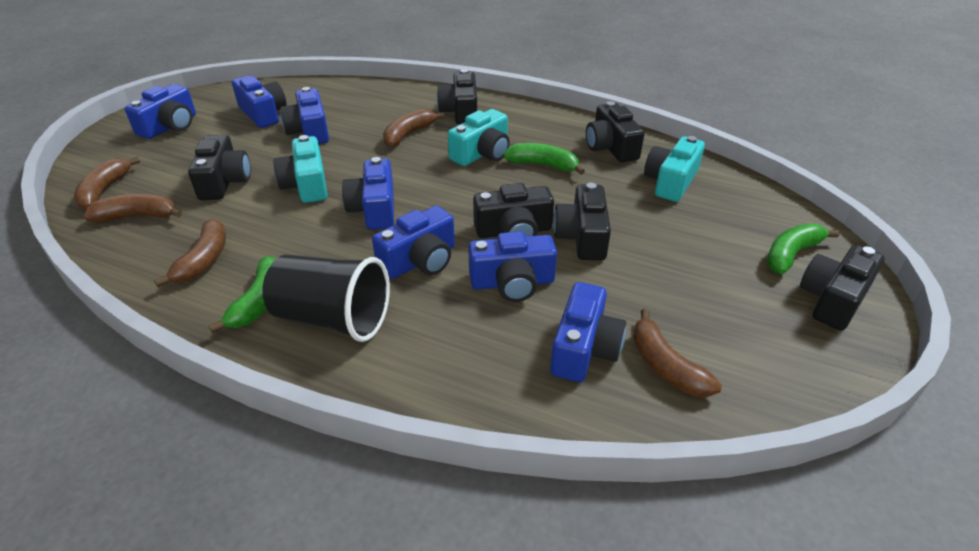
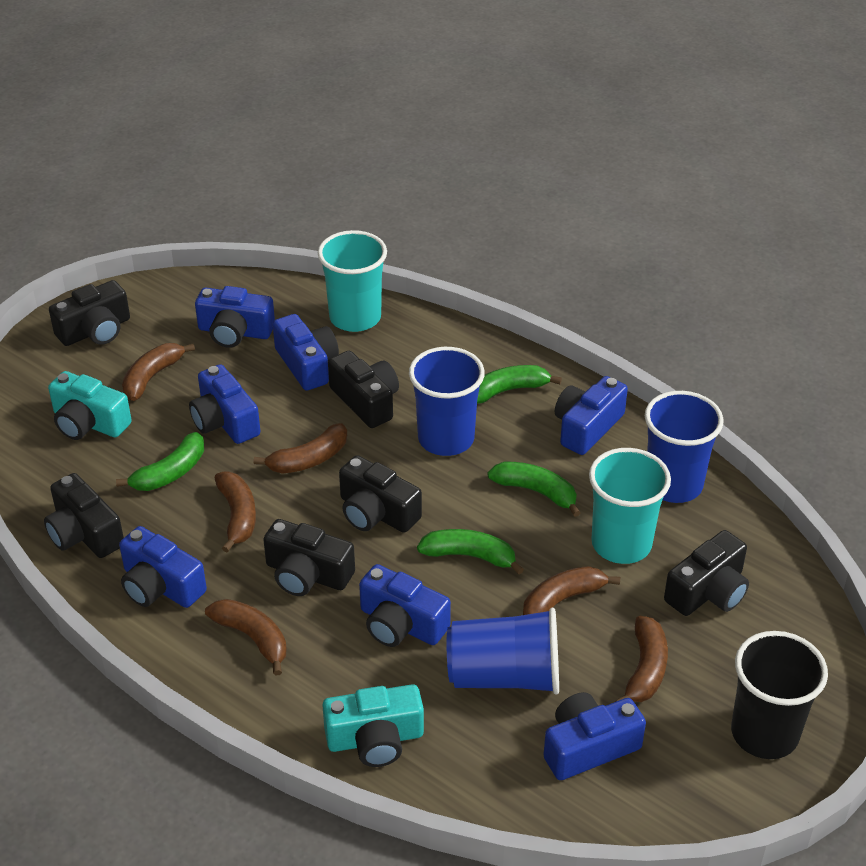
blue cup: 0 -> 3
brown banana: 5 -> 6
green banana: 3 -> 4
turquoise camera: 3 -> 2
turquoise cup: 0 -> 2

